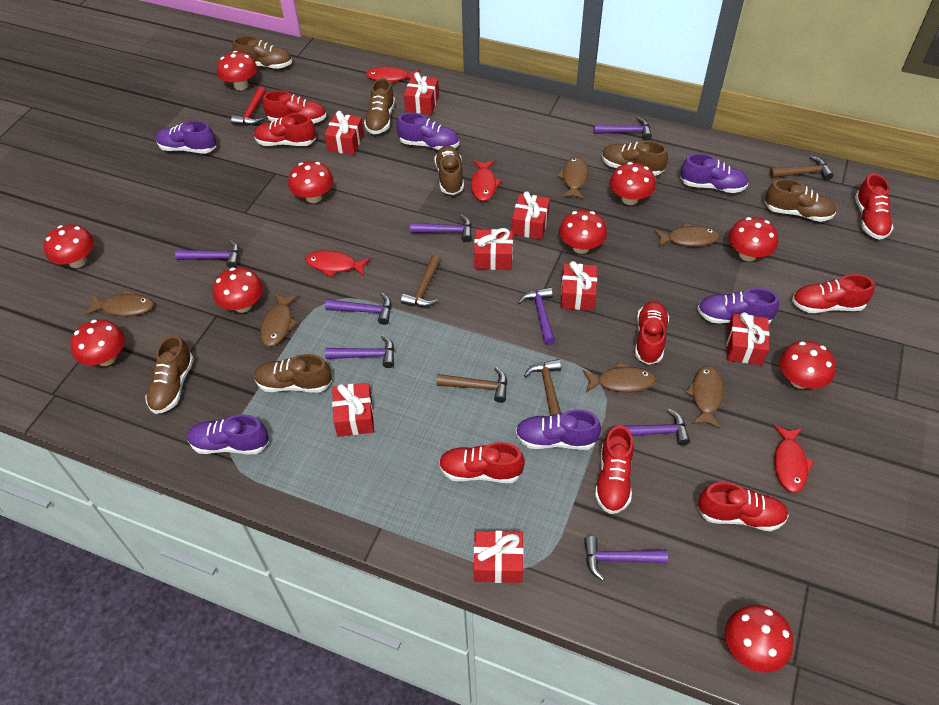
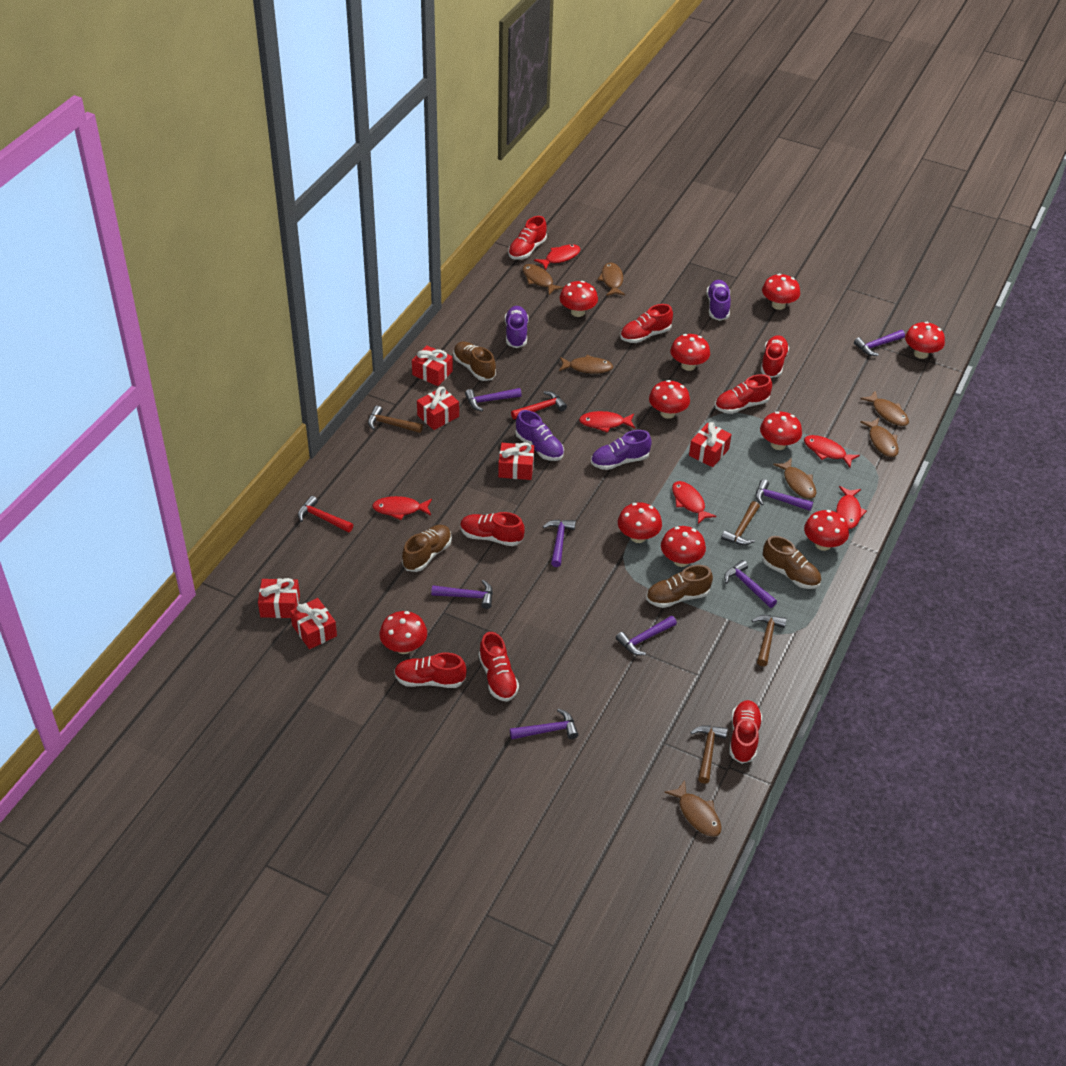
brown fish: 6 -> 7
brown shoe: 7 -> 4
purple shoe: 6 -> 4
red fish: 4 -> 6
red gift: 8 -> 6
red hammer: 1 -> 2

